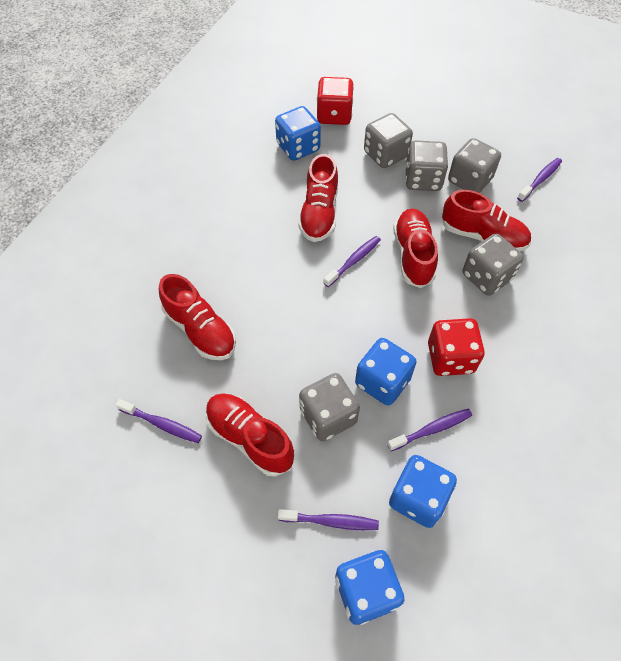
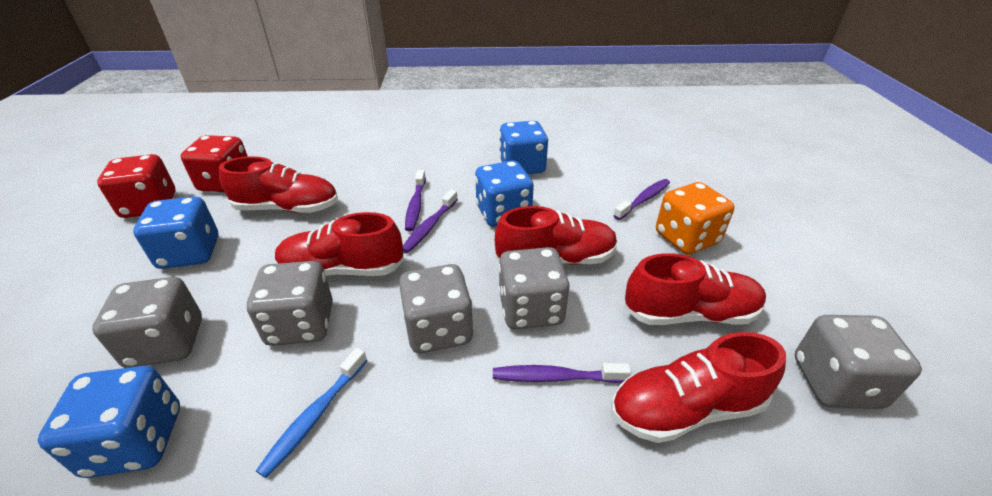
blue toothbrush: 0 -> 1
orange dice: 0 -> 1
purple toothbrush: 5 -> 4

